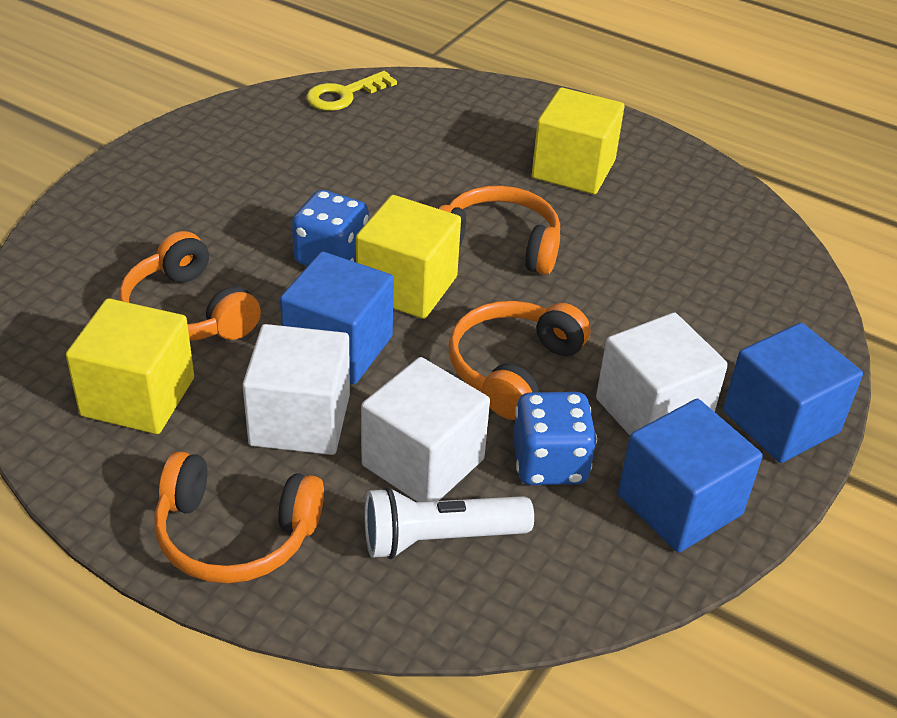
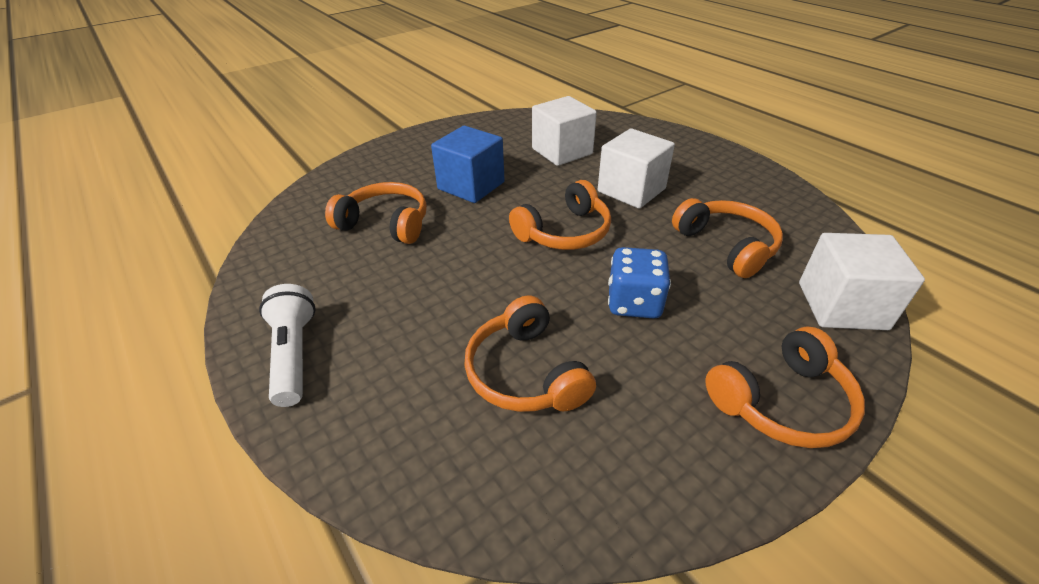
blue cube: 3 -> 1
blue dice: 2 -> 1
orange headphones: 4 -> 5
yellow cube: 3 -> 0
yellow key: 1 -> 0

